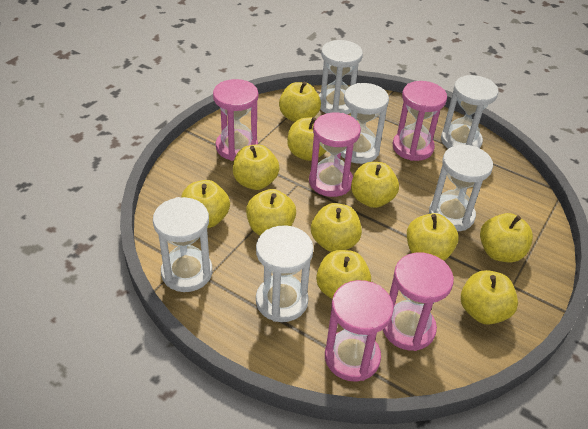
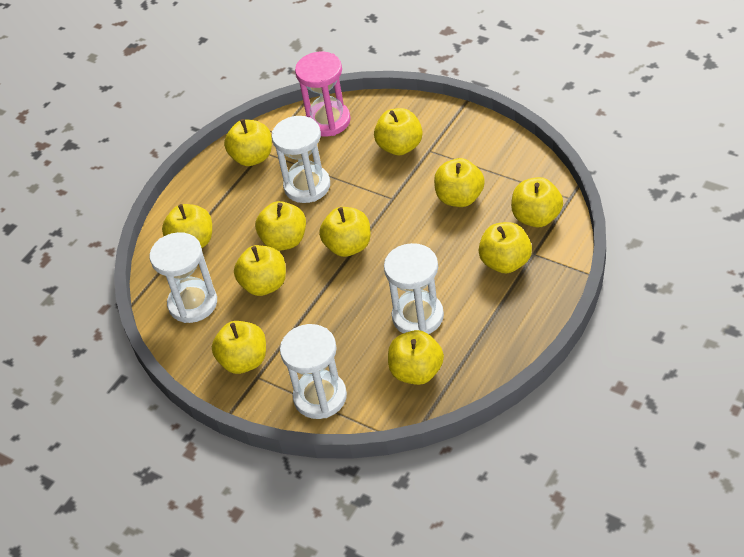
pink hourglass: 5 -> 1
white hourglass: 6 -> 4

